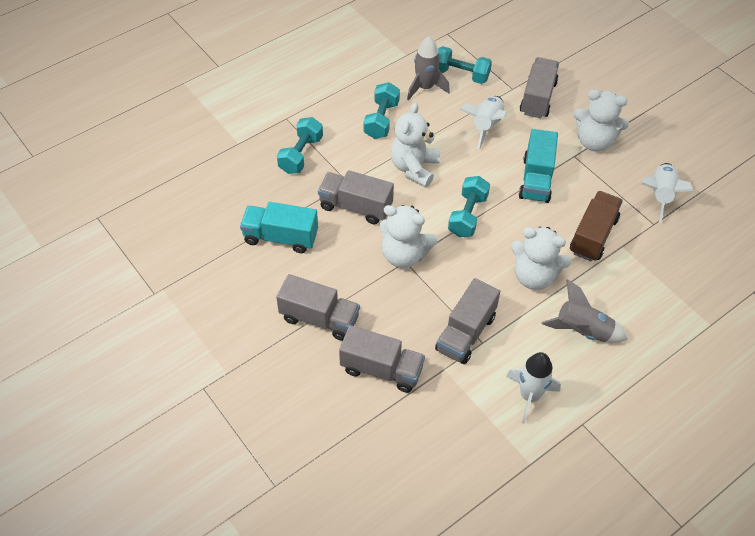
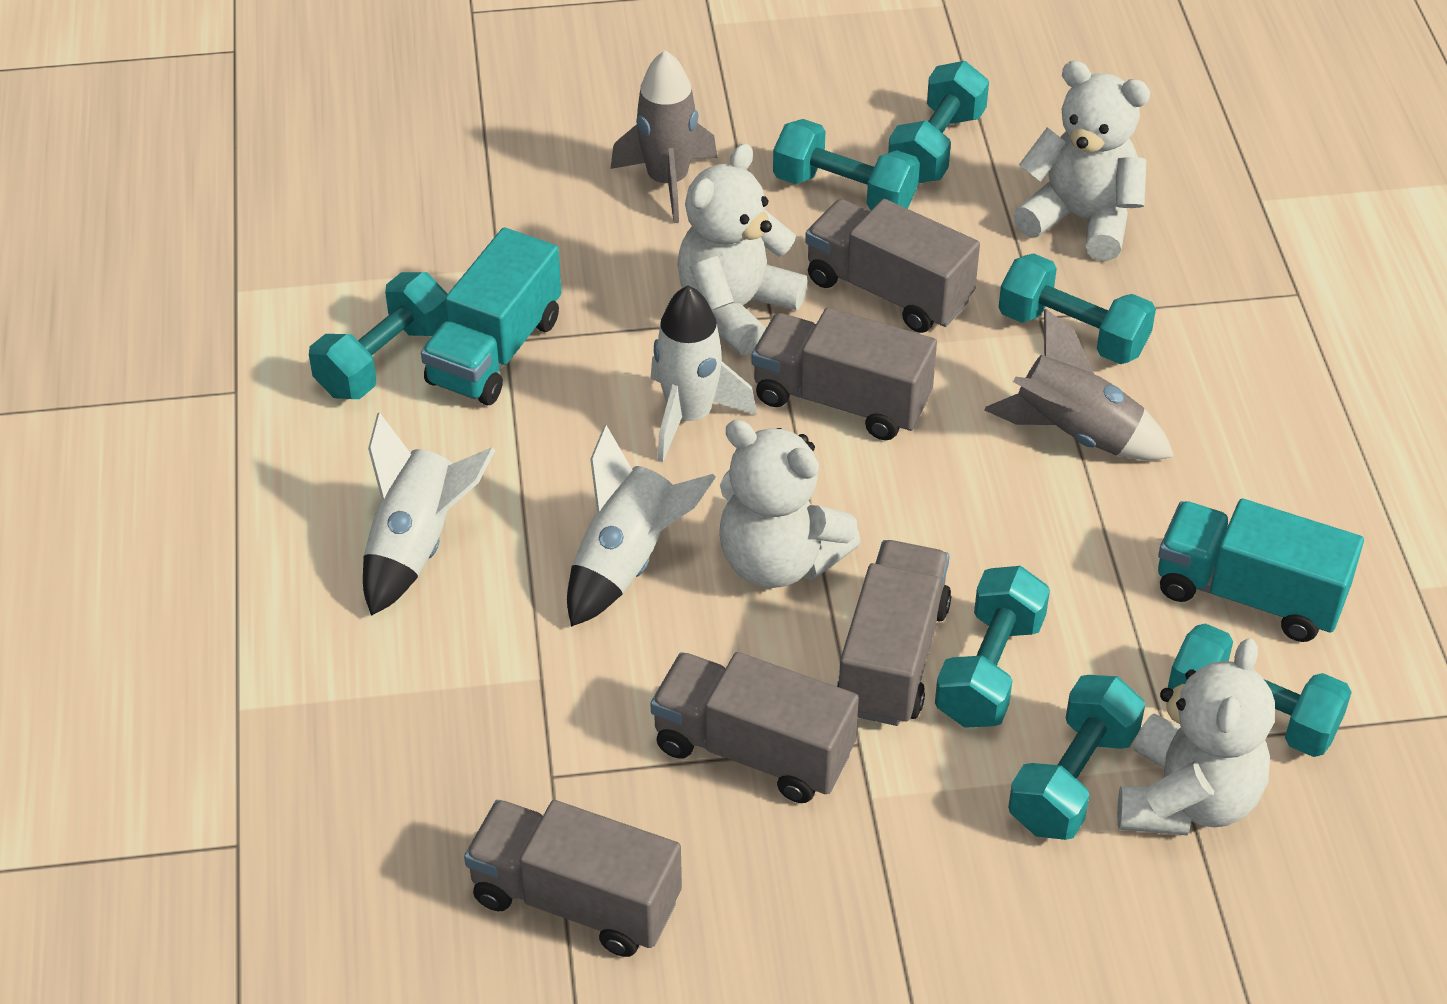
brown truck: 1 -> 0
turquoise dumbbell: 4 -> 7

